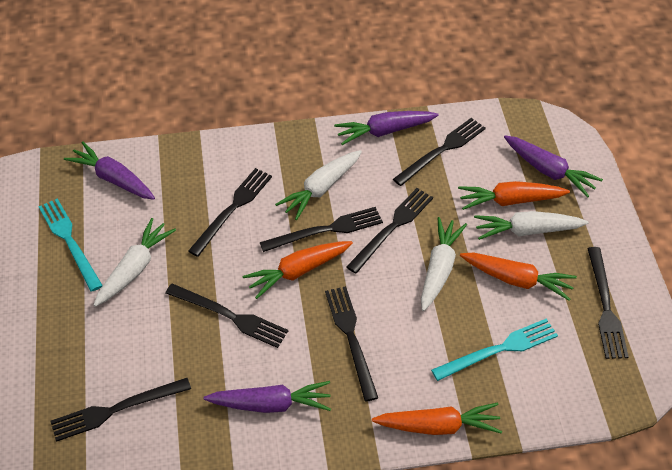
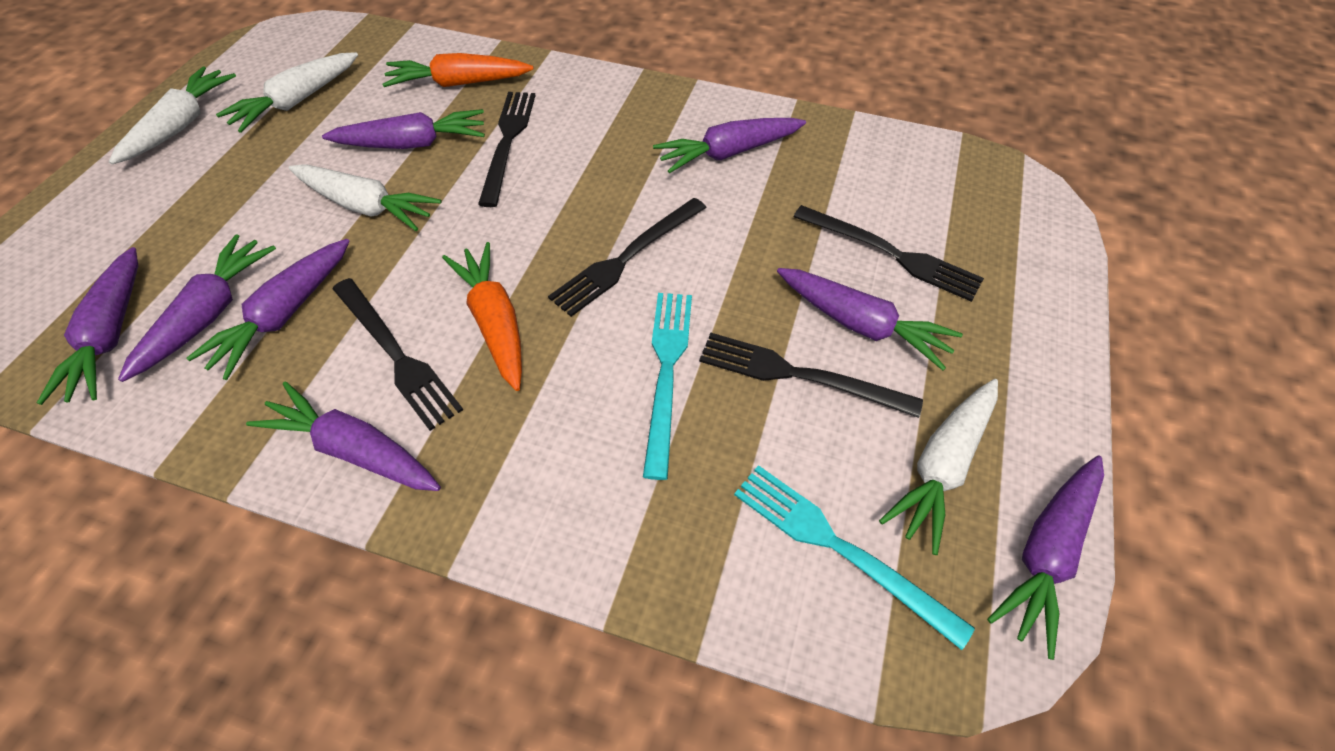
black fork: 8 -> 5
orange carrot: 4 -> 2
purple carrot: 4 -> 8

